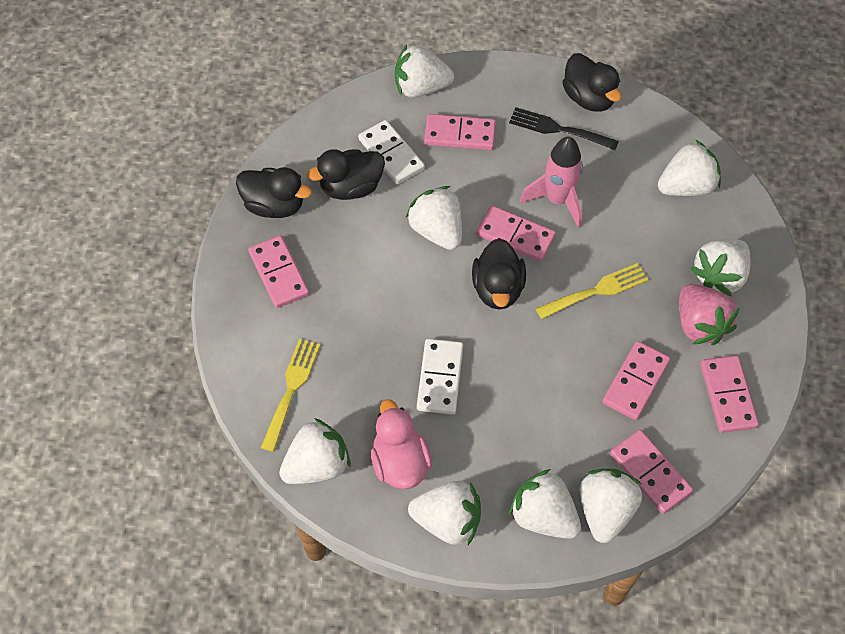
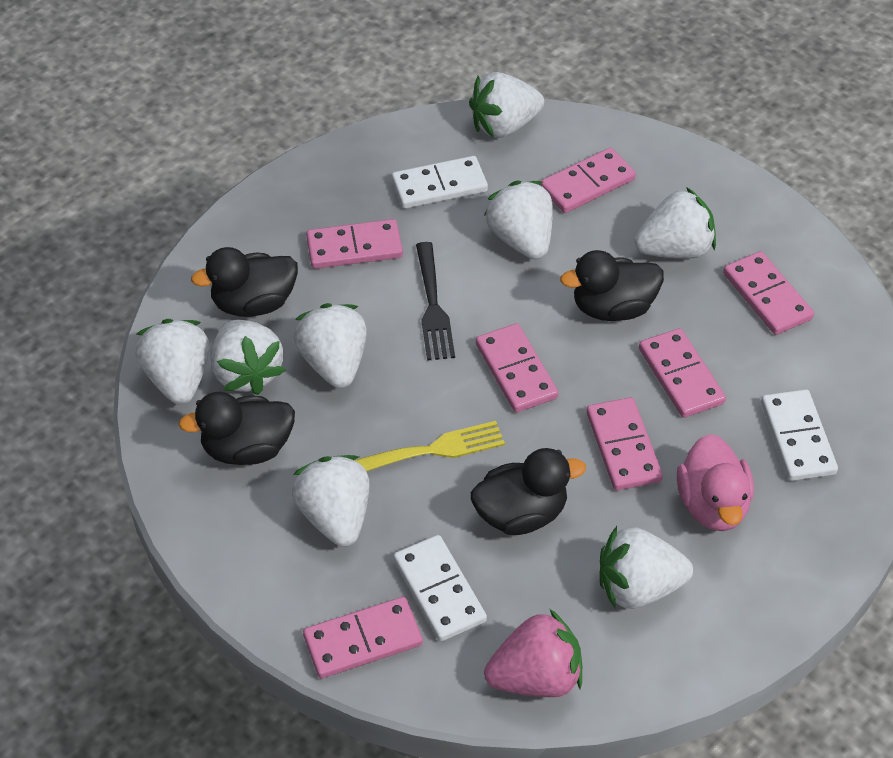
pink domino: 6 -> 7
pink rocket: 1 -> 0
white domino: 2 -> 3
yellow fork: 2 -> 1

